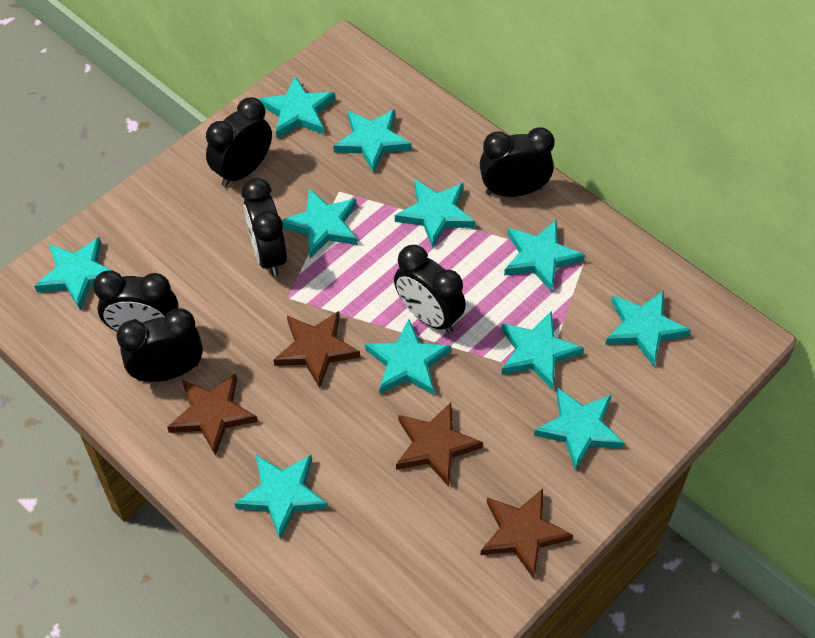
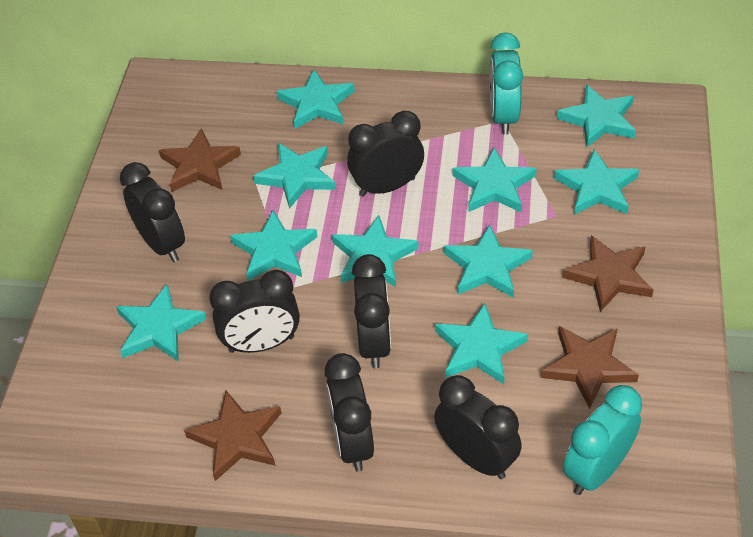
turquoise clock: 0 -> 2
turquoise star: 11 -> 10

